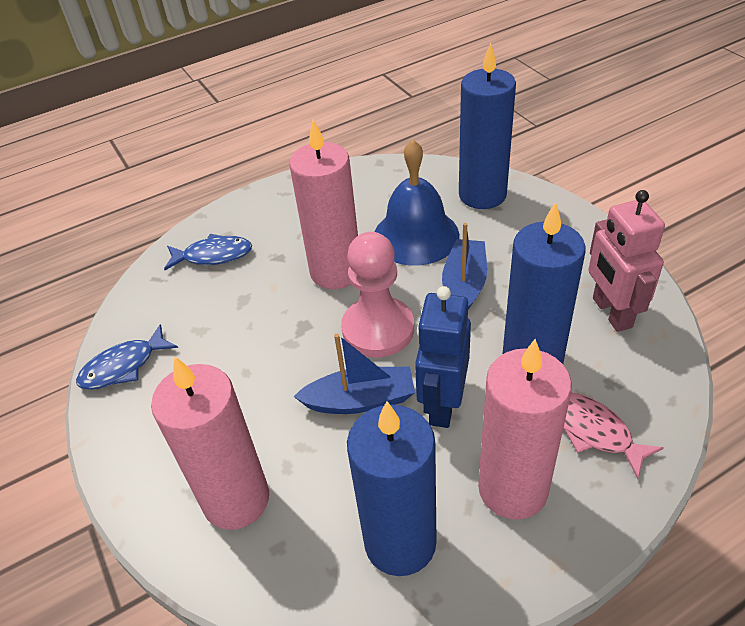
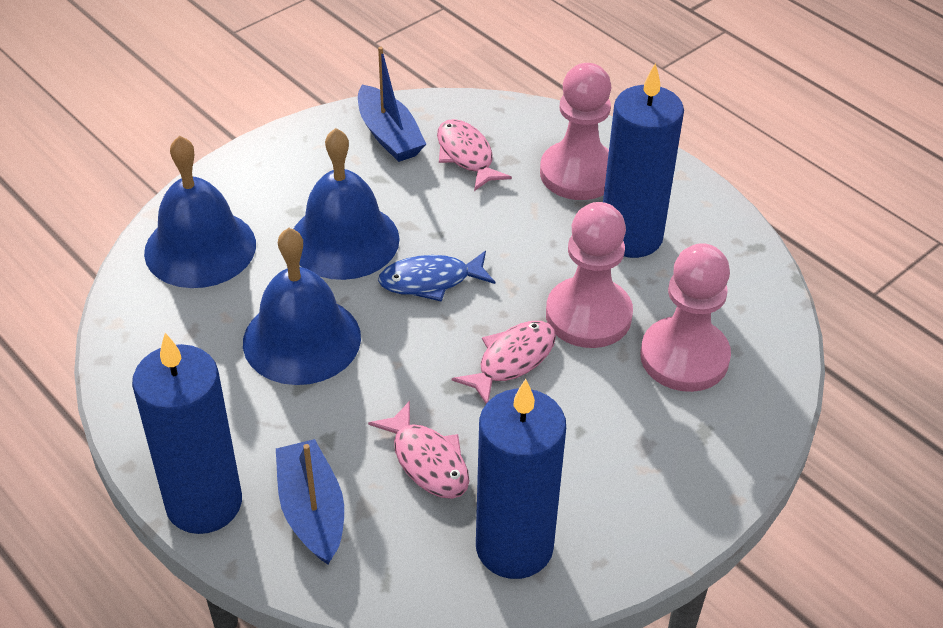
blue bell: 1 -> 3
blue fish: 2 -> 1
blue robot: 1 -> 0
pink candle: 3 -> 0
pink fish: 1 -> 3
pink pawn: 1 -> 3
pink robot: 1 -> 0

